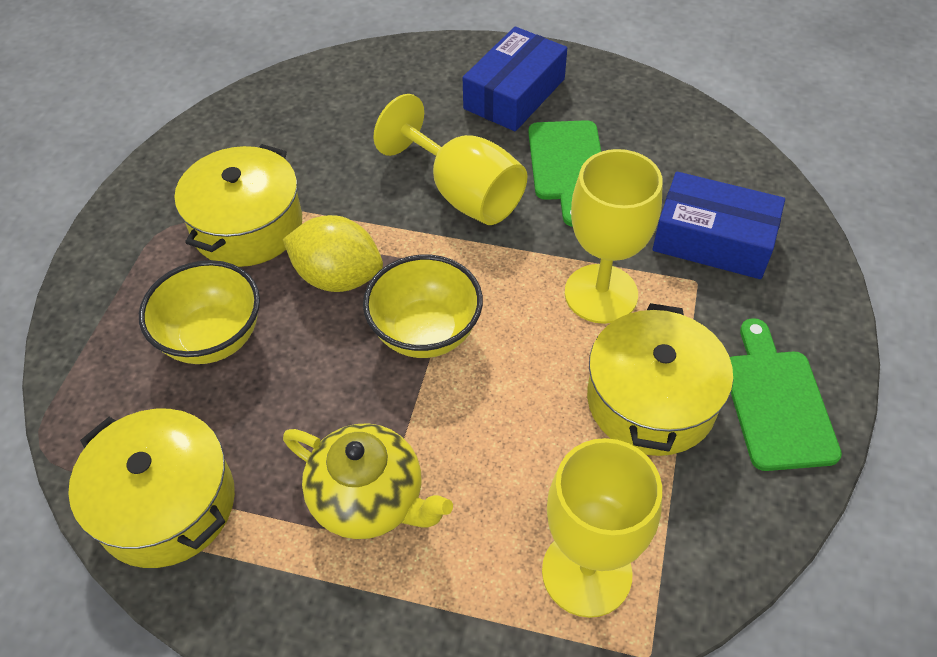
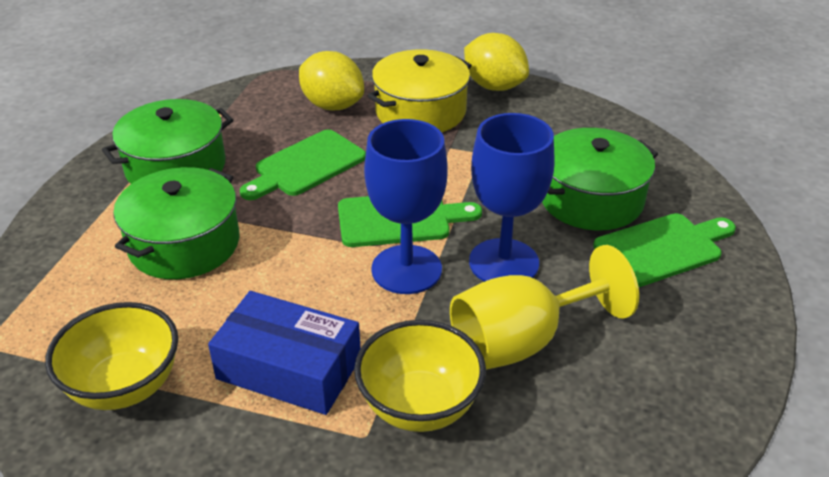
blue box: 2 -> 1
blue goblet: 0 -> 2
green cutting board: 2 -> 3
green pot: 0 -> 3
yellow goblet: 3 -> 1
yellow lemon: 1 -> 2
yellow pot: 3 -> 1
yellow teapot: 1 -> 0

